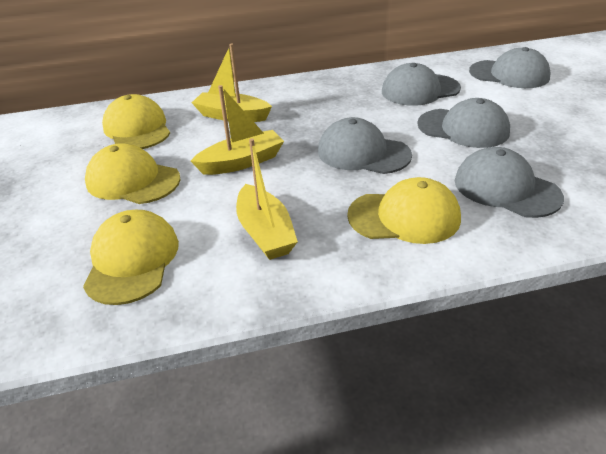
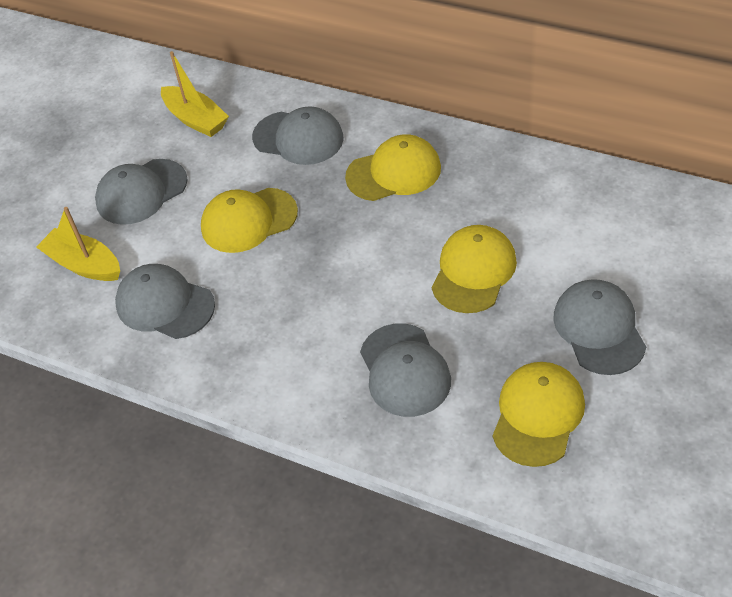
yellow boat: 3 -> 2

